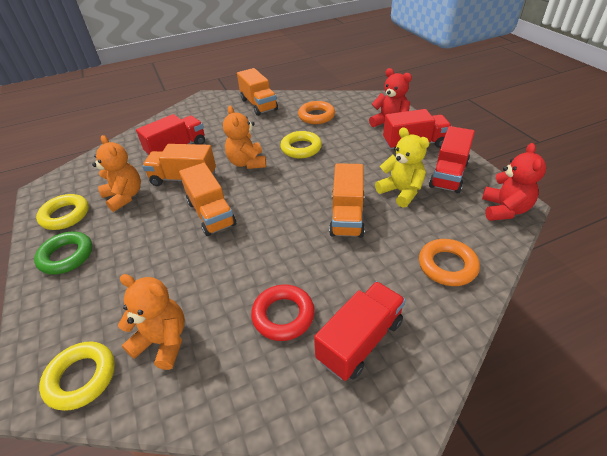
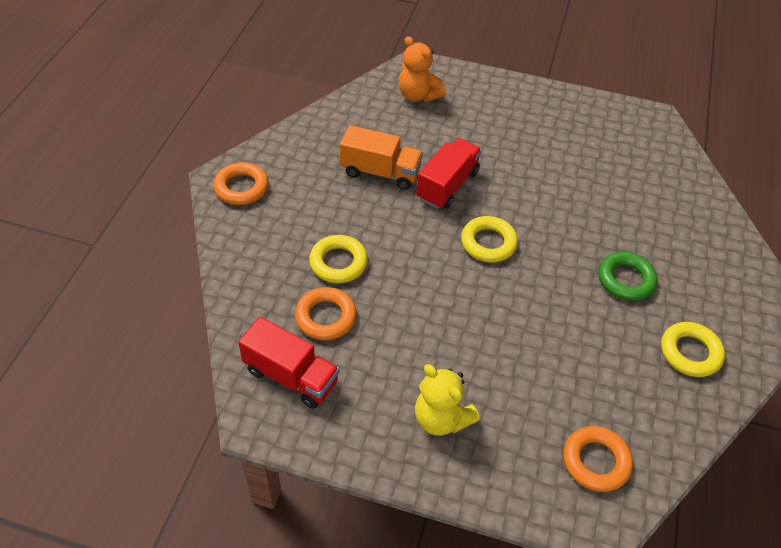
orange ring: 2 -> 3
orange teddy bear: 3 -> 1
orange truck: 4 -> 1
red ring: 1 -> 0
red teddy bear: 2 -> 0
red truck: 4 -> 2

